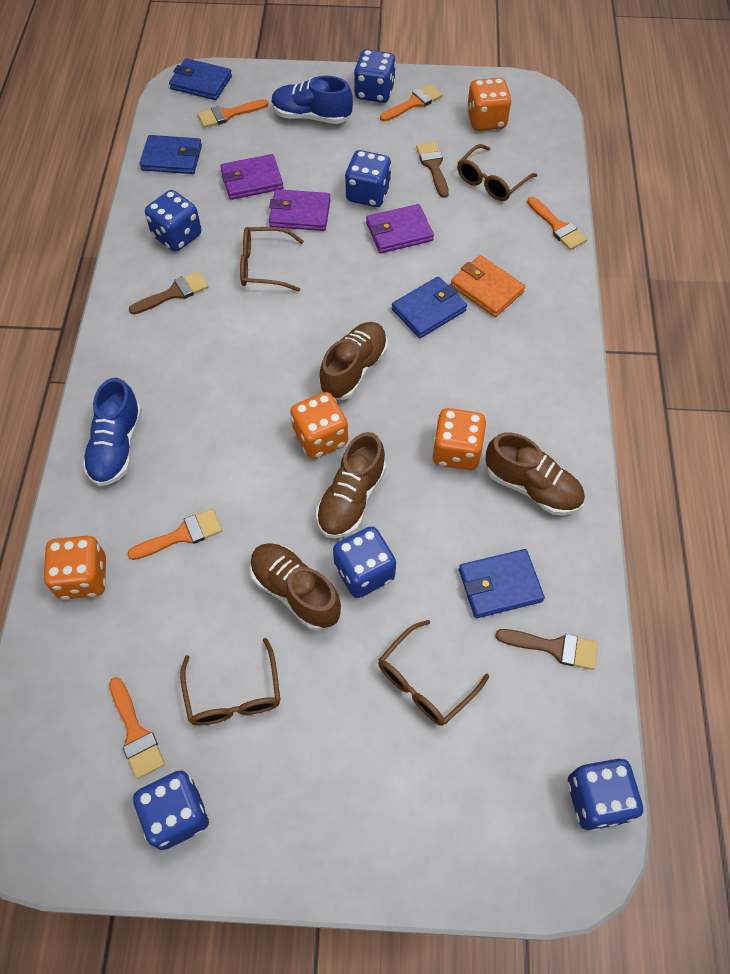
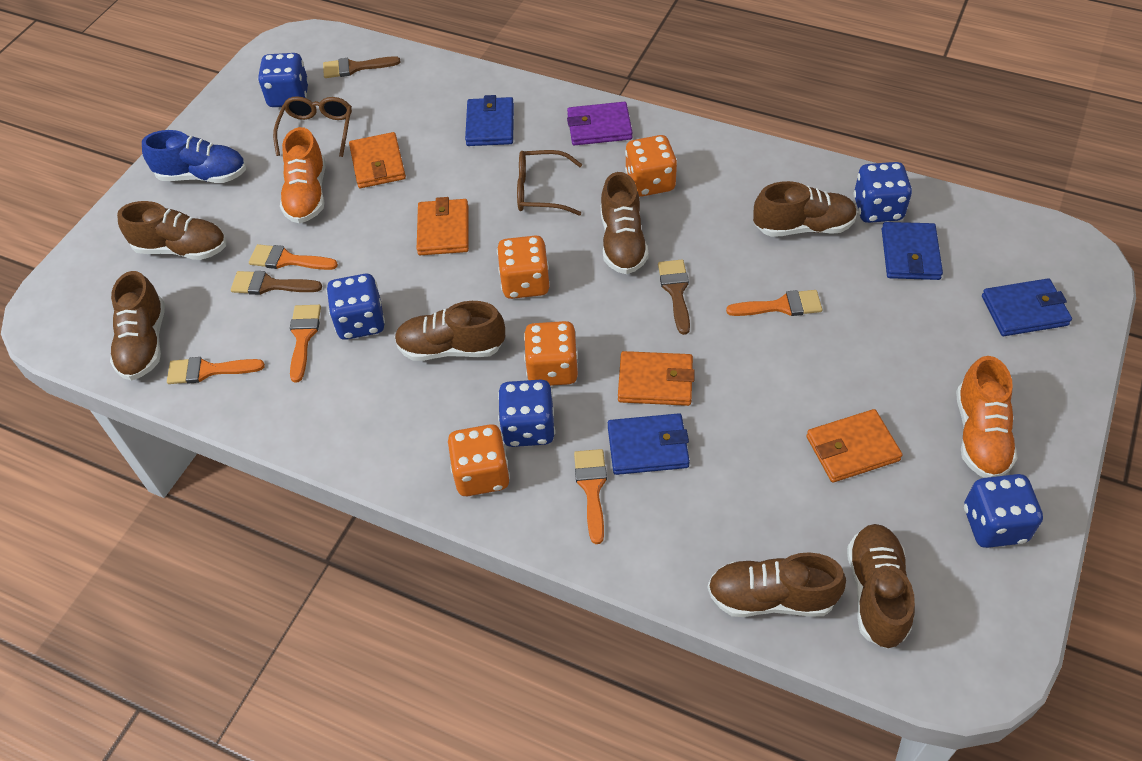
blue dice: 6 -> 5
blue shoe: 2 -> 1
brown glasses: 4 -> 2
brown shoe: 4 -> 7
orange shoe: 0 -> 2
orange wallet: 1 -> 4
purple wallet: 3 -> 1

